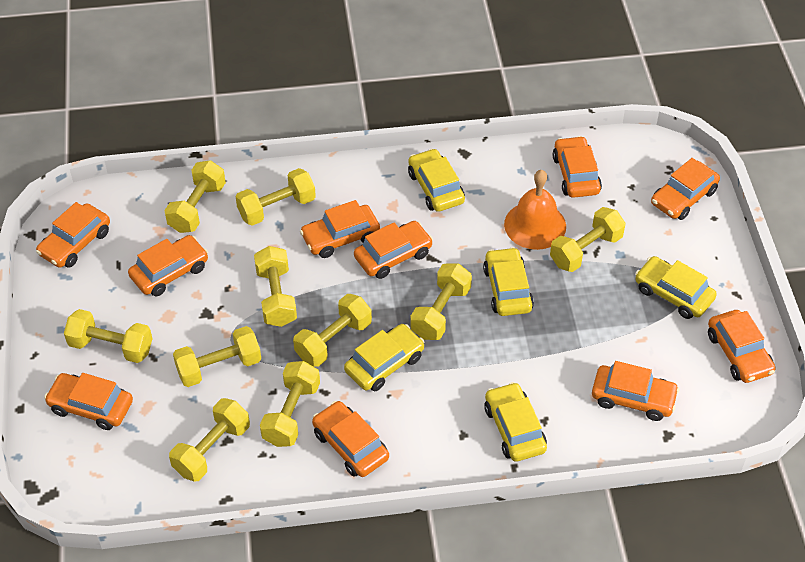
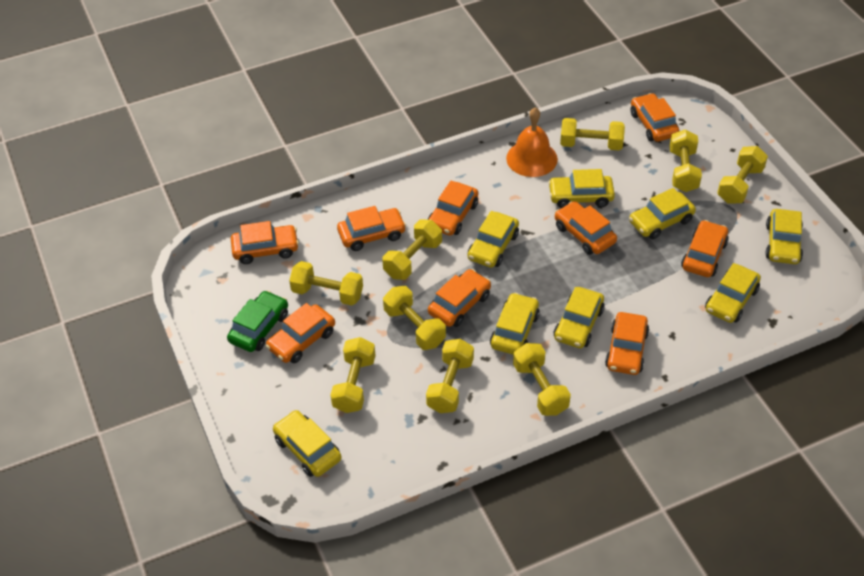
green car: 0 -> 1
orange car: 10 -> 9
yellow car: 5 -> 8
yellow dumbbell: 10 -> 9

